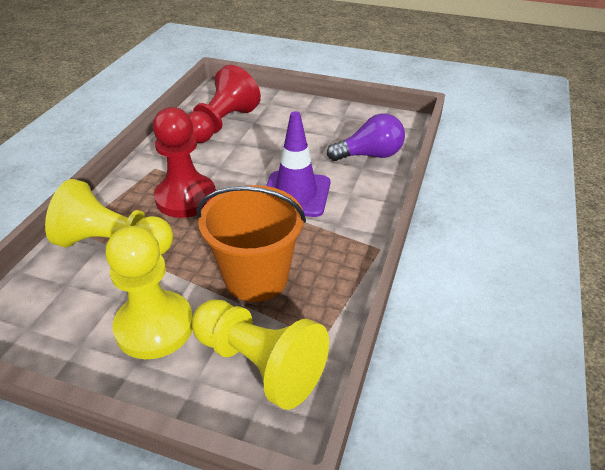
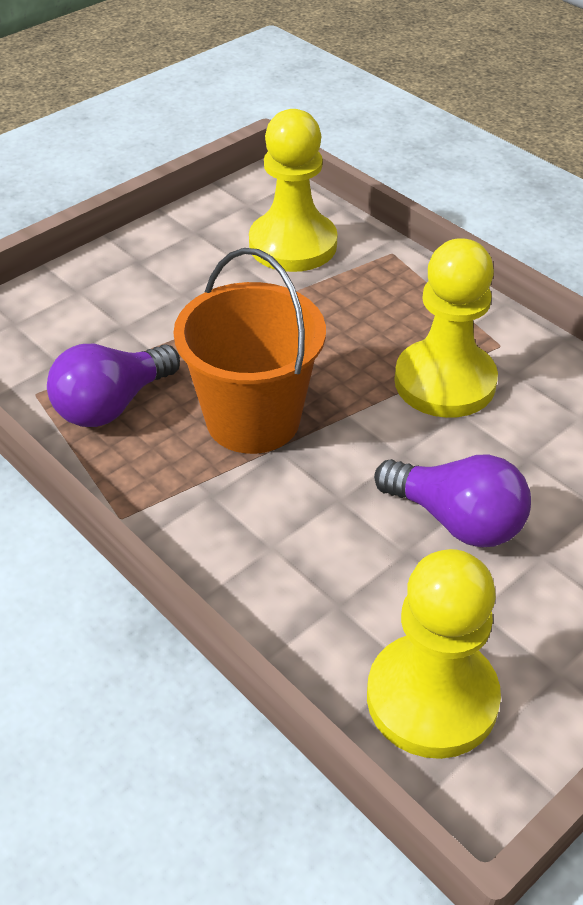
purple light bulb: 1 -> 2
purple traffic cone: 1 -> 0
red pawn: 2 -> 0

